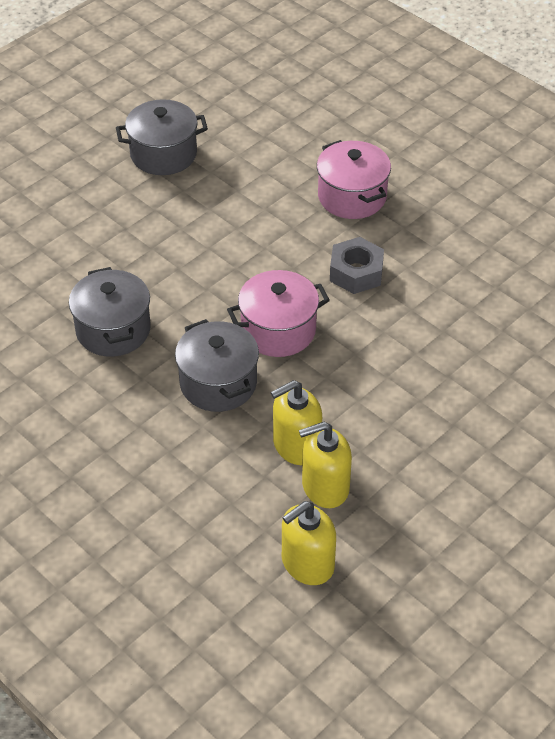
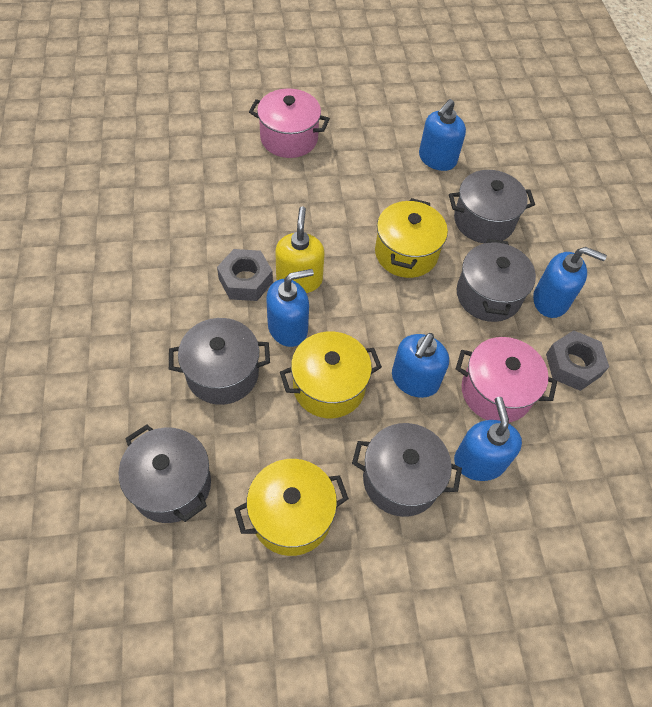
blue soap dispenser: 0 -> 5
grey nut: 1 -> 2
grey pot: 3 -> 5
yellow pot: 0 -> 3
yellow soap dispenser: 3 -> 1

